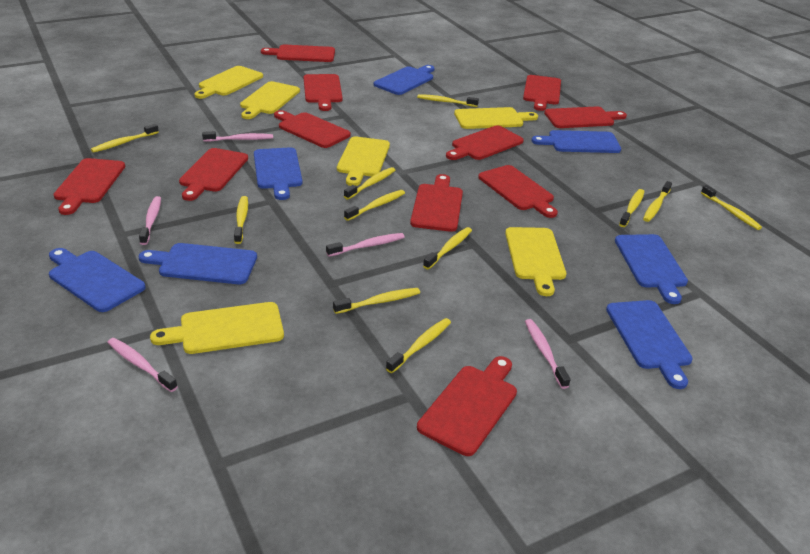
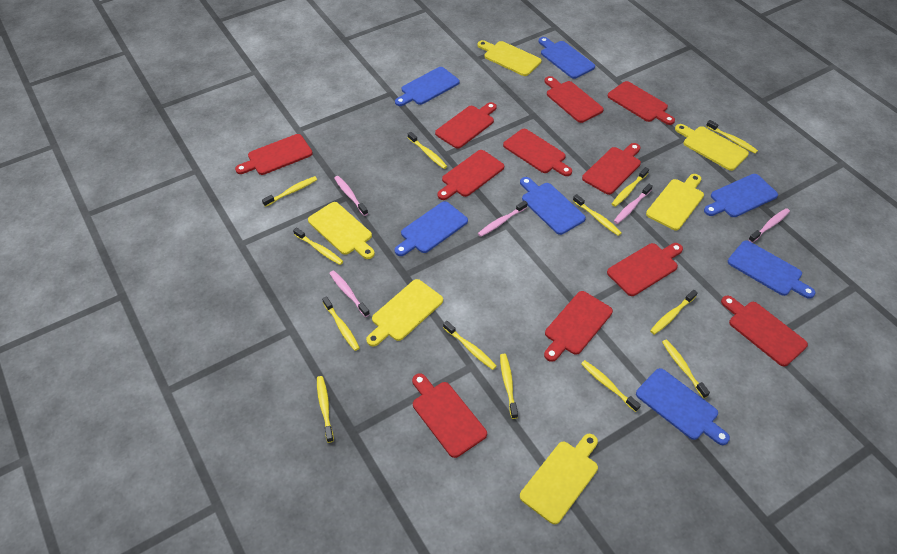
yellow toothbrush: 11 -> 13

